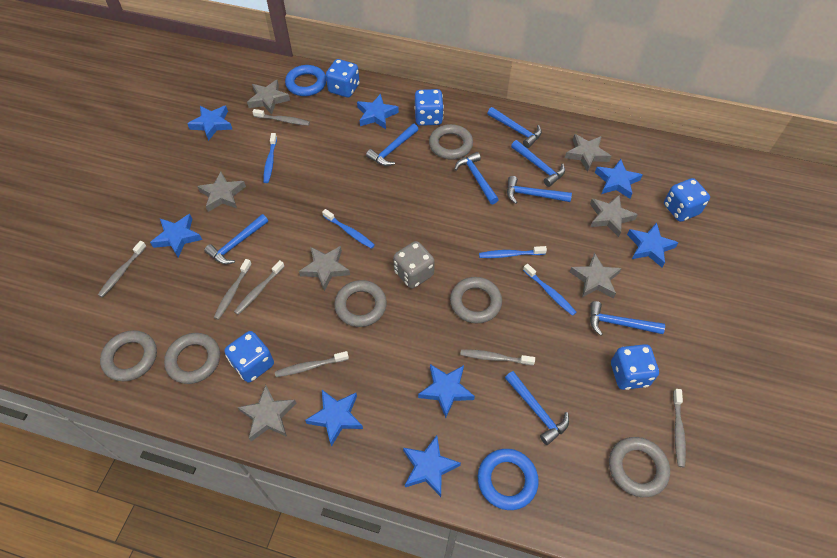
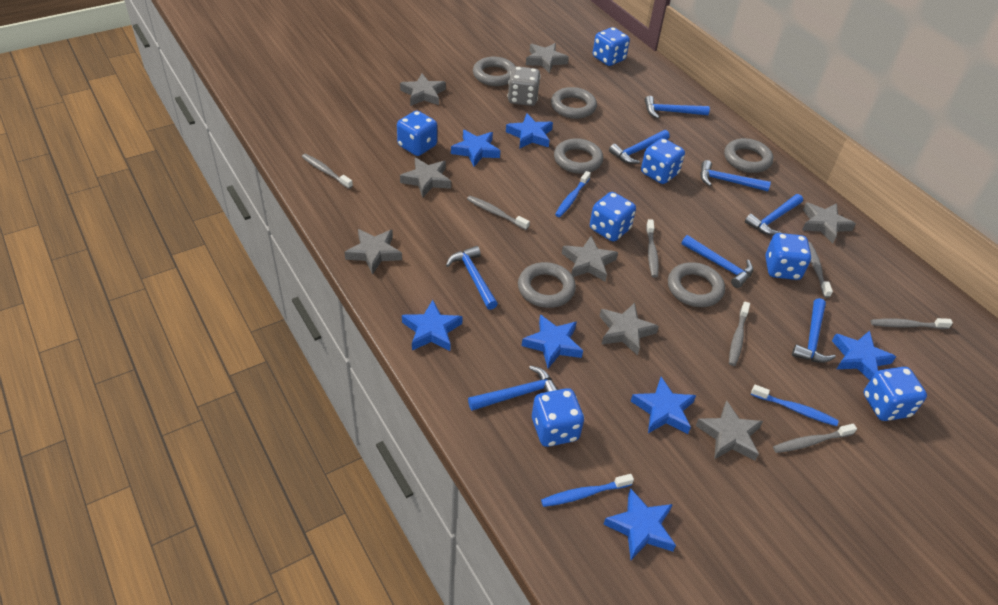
blue dice: 5 -> 7
blue ring: 2 -> 0
blue star: 8 -> 7
blue toothbrush: 4 -> 3
grey star: 7 -> 8

